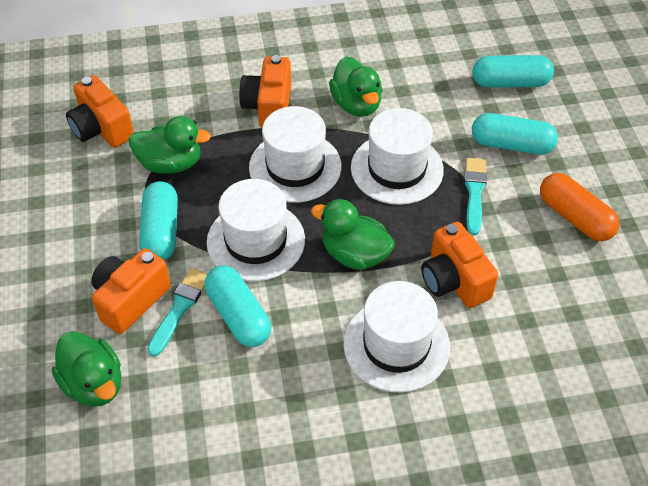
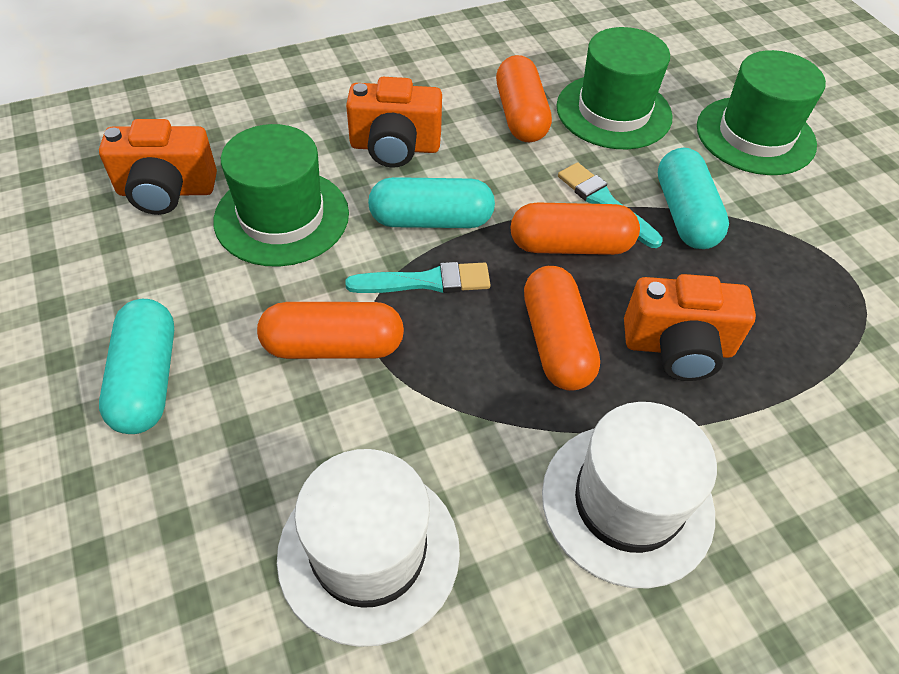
green duck: 4 -> 0
green hat: 0 -> 3
orange camera: 4 -> 3
orange capsule: 1 -> 4
turquoise capsule: 4 -> 3
white hat: 4 -> 2

